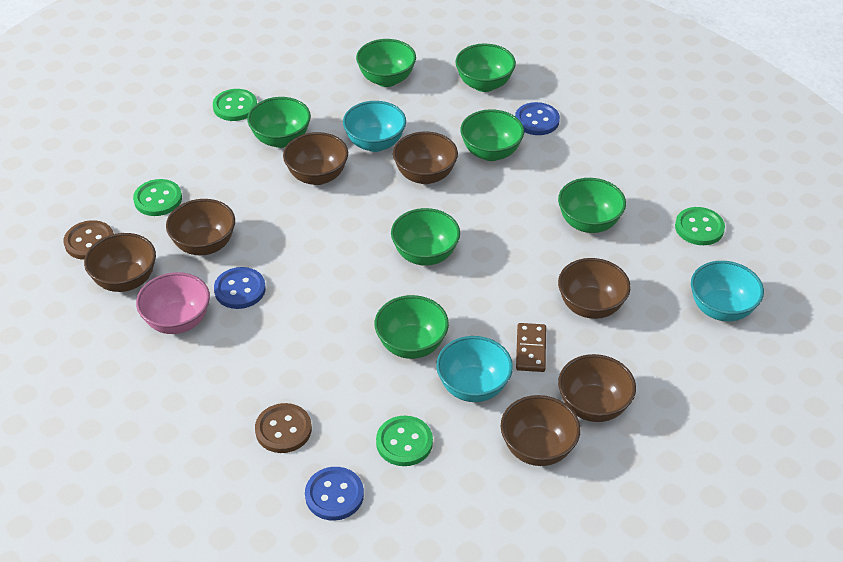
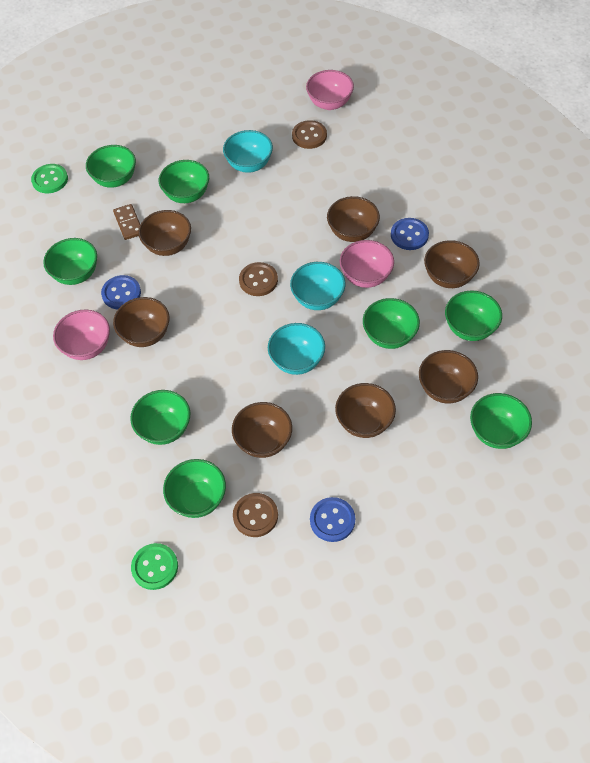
brown button: 2 -> 3
green bowl: 7 -> 8
green button: 4 -> 2
pink bowl: 1 -> 3

